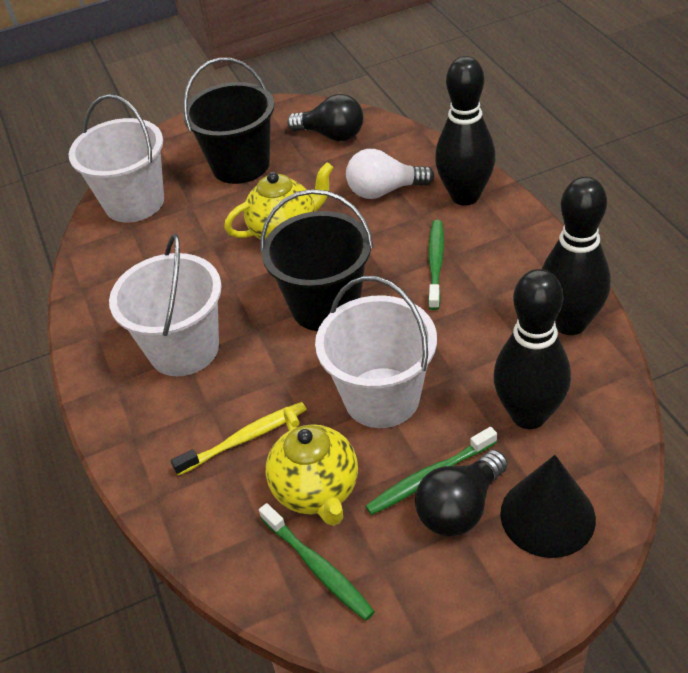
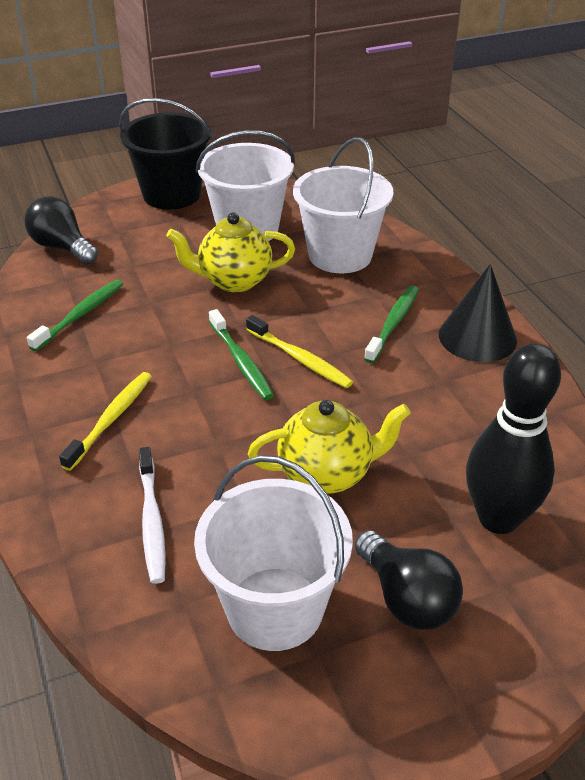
black bowling pin: 3 -> 1
black bucket: 2 -> 1
white light bulb: 1 -> 0
white toothbrush: 0 -> 1
yellow toothbrush: 1 -> 2

